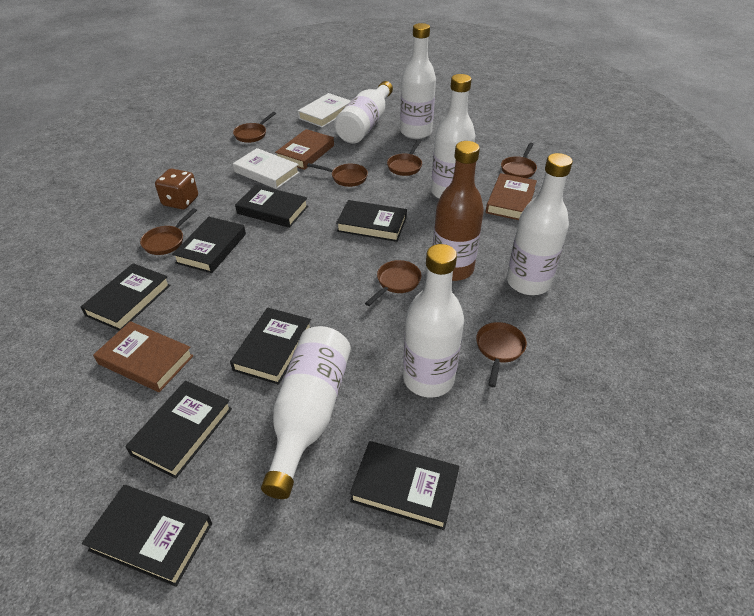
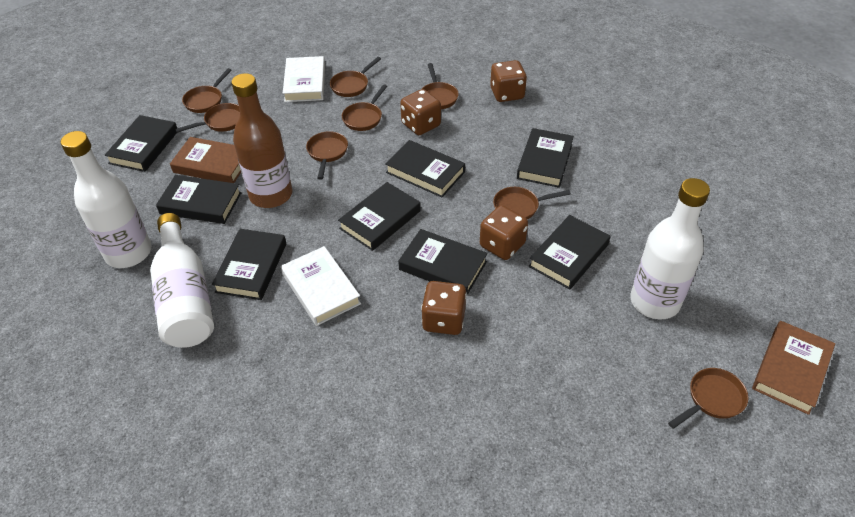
brown book: 3 -> 2
brown dice: 1 -> 4
brown pan: 7 -> 8
white bottle: 6 -> 3

